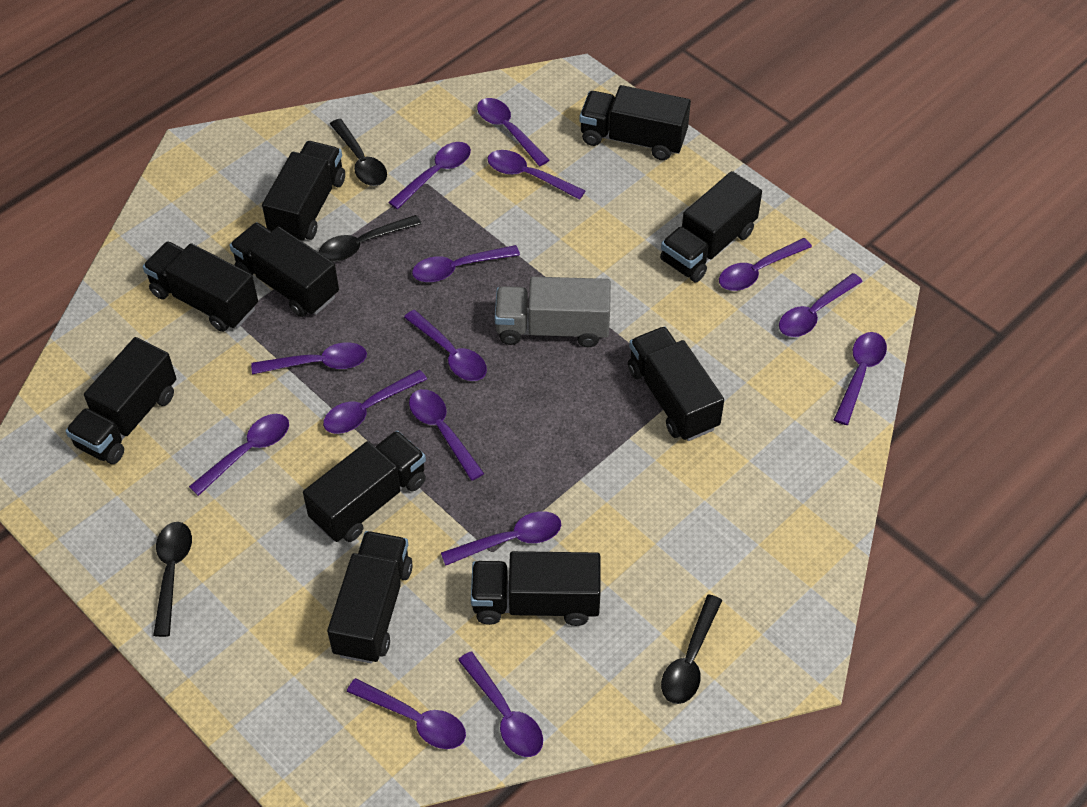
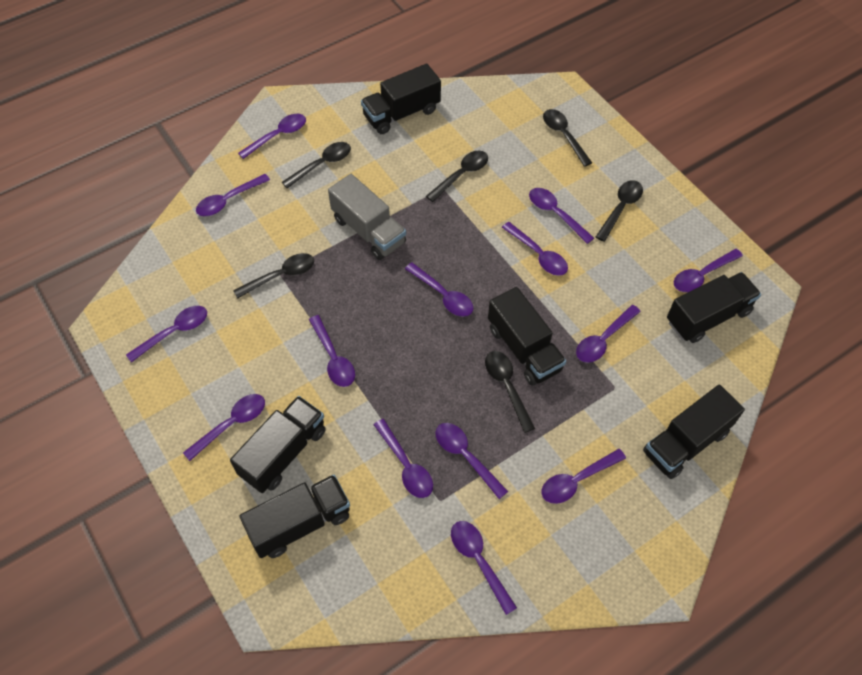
black spoon: 4 -> 6
black truck: 10 -> 6
purple spoon: 15 -> 14

